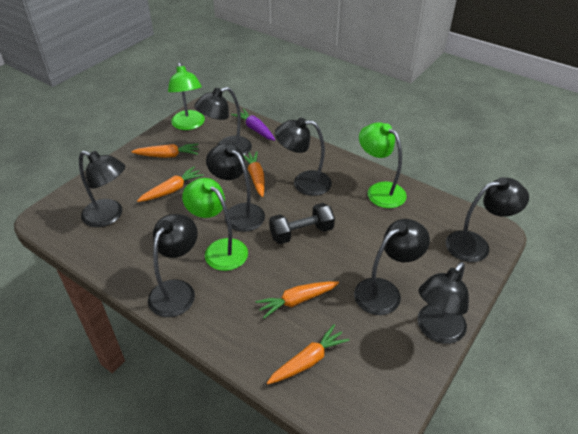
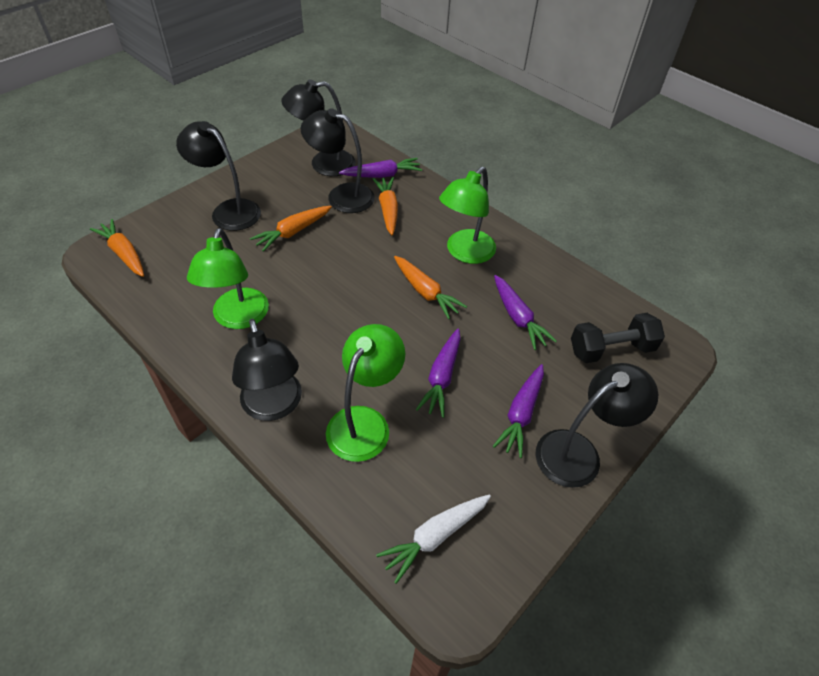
black lamp: 8 -> 5
orange carrot: 5 -> 4
purple carrot: 1 -> 4
white carrot: 0 -> 1

